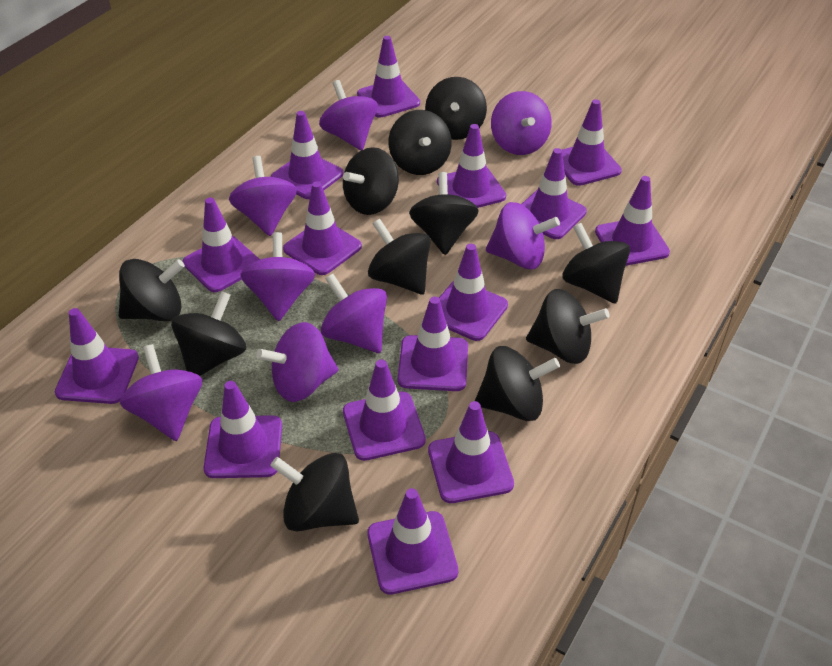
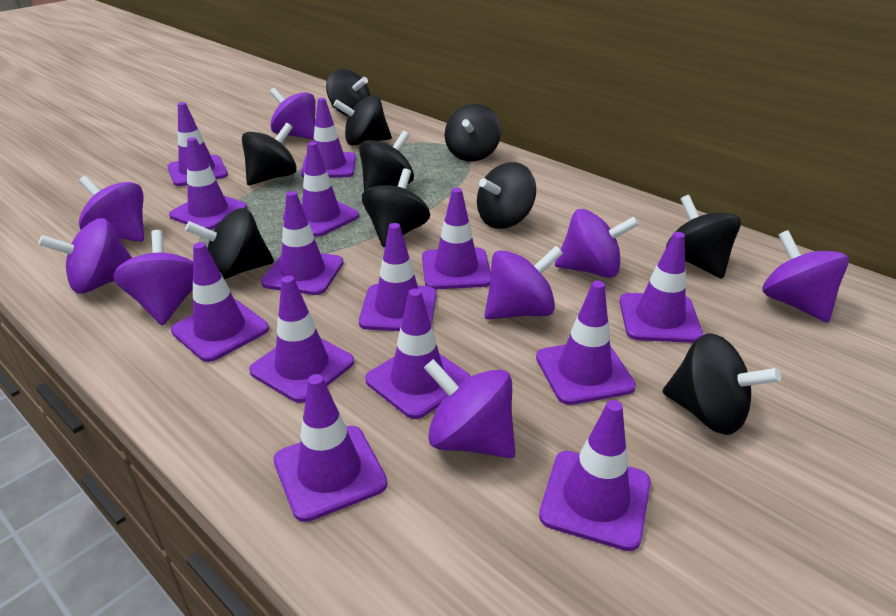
black spinning top: 11 -> 10
purple traffic cone: 15 -> 14

